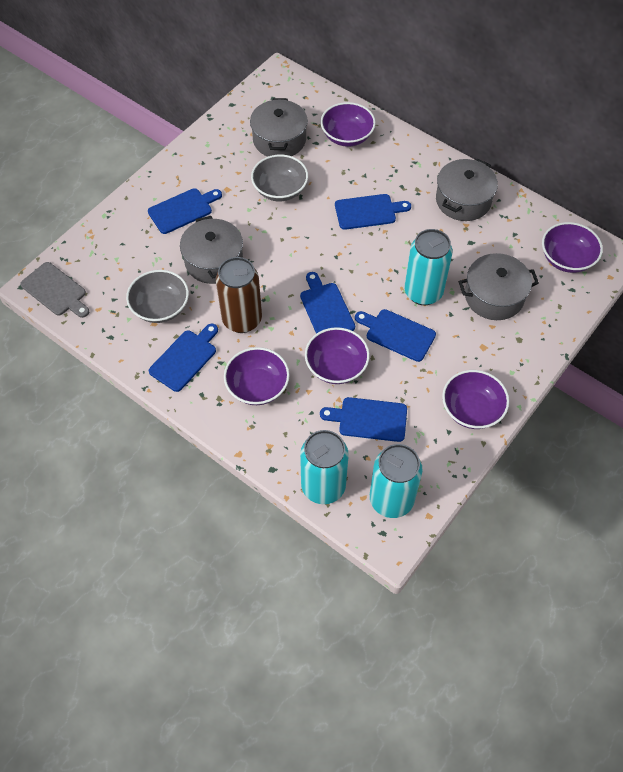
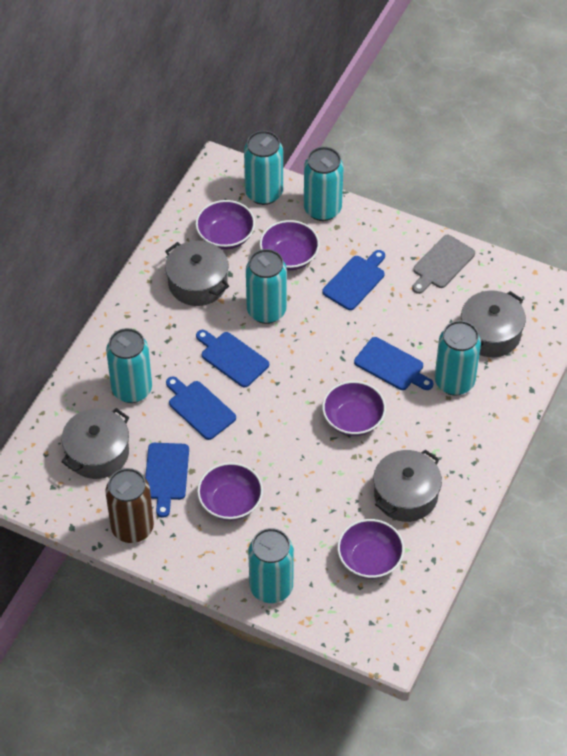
blue cutting board: 6 -> 5
grey bowl: 2 -> 0
turquoise can: 3 -> 6

